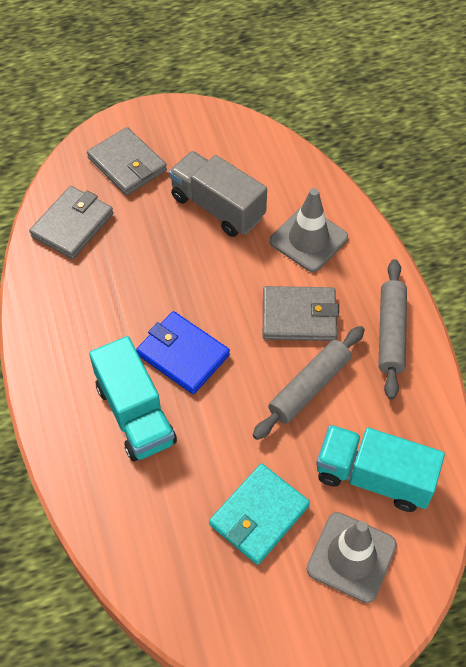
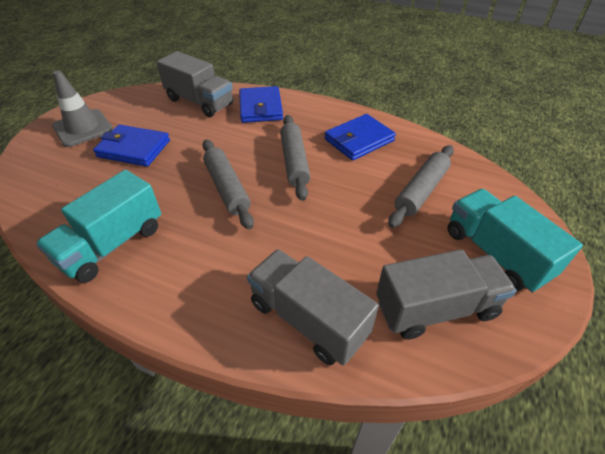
blue wallet: 1 -> 3
grey rolling pin: 2 -> 3
grey traffic cone: 2 -> 1
grey truck: 1 -> 3
grey wallet: 3 -> 0
turquoise wallet: 1 -> 0

